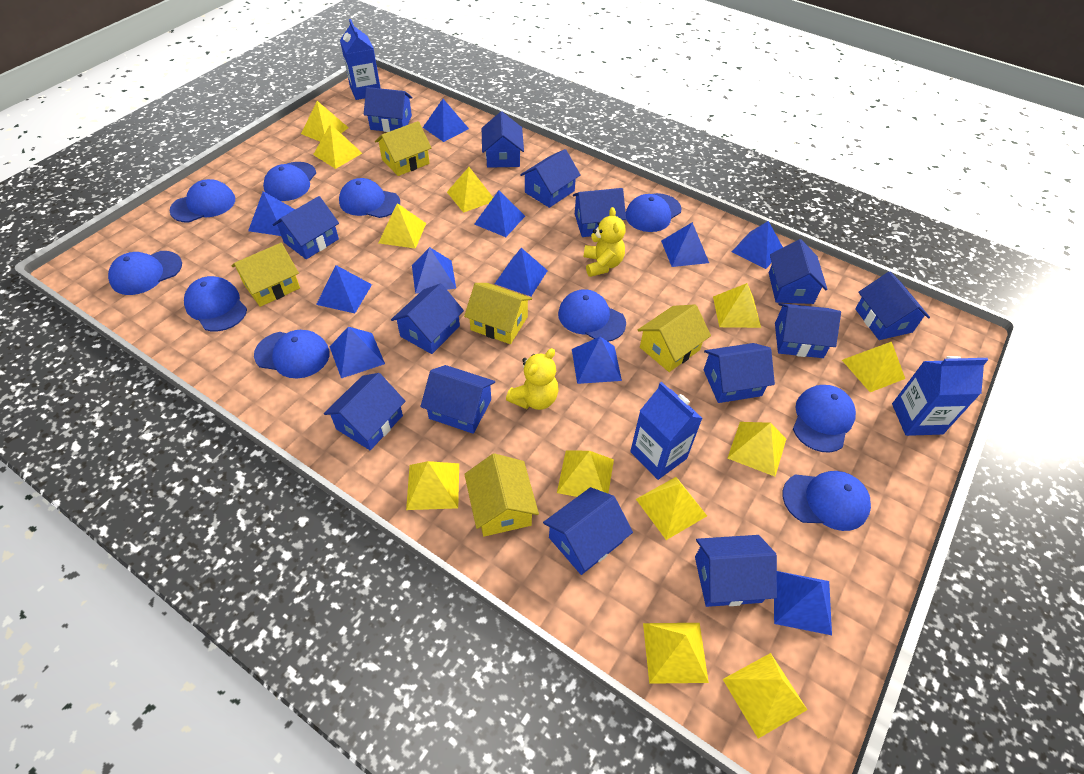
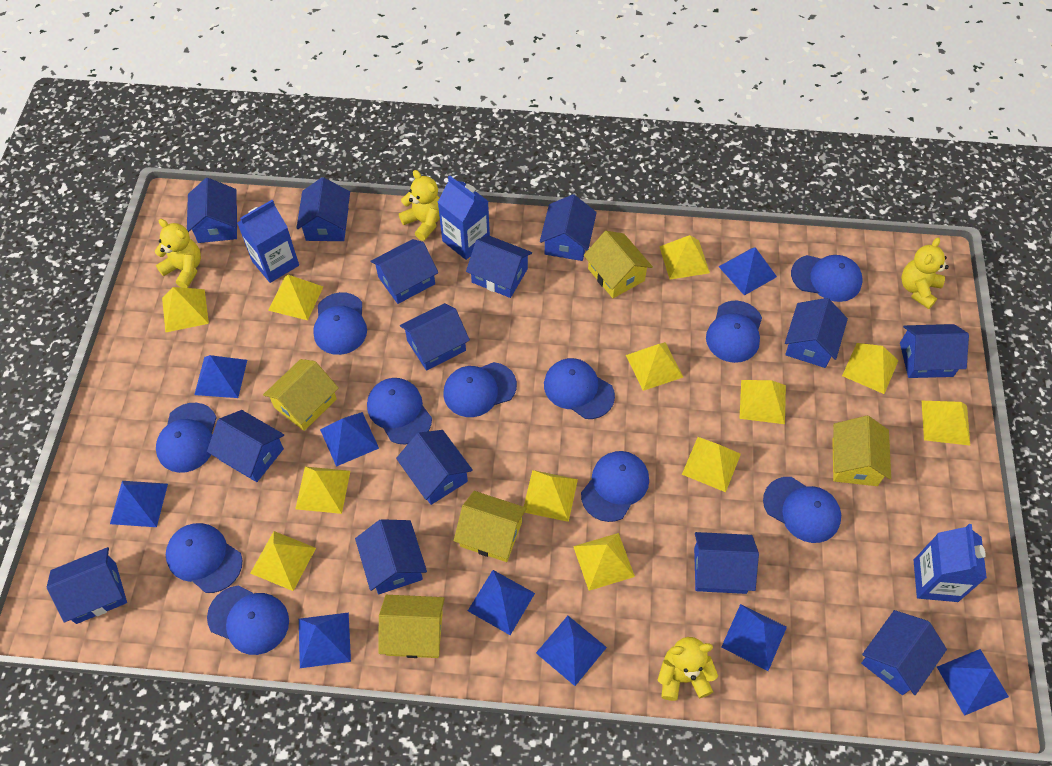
blue cap: 10 -> 11
blue pyramid: 11 -> 9
yellow teddy bear: 2 -> 4

